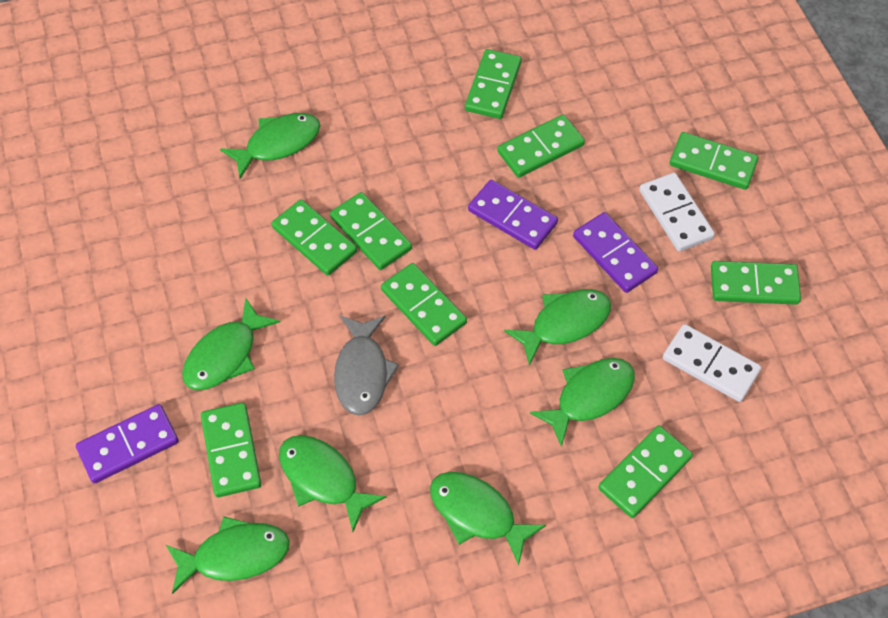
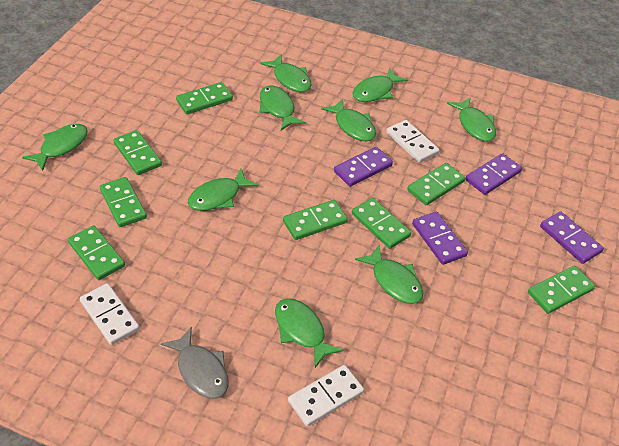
green domino: 9 -> 8
green fish: 7 -> 9
purple domino: 3 -> 4
white domino: 2 -> 3

